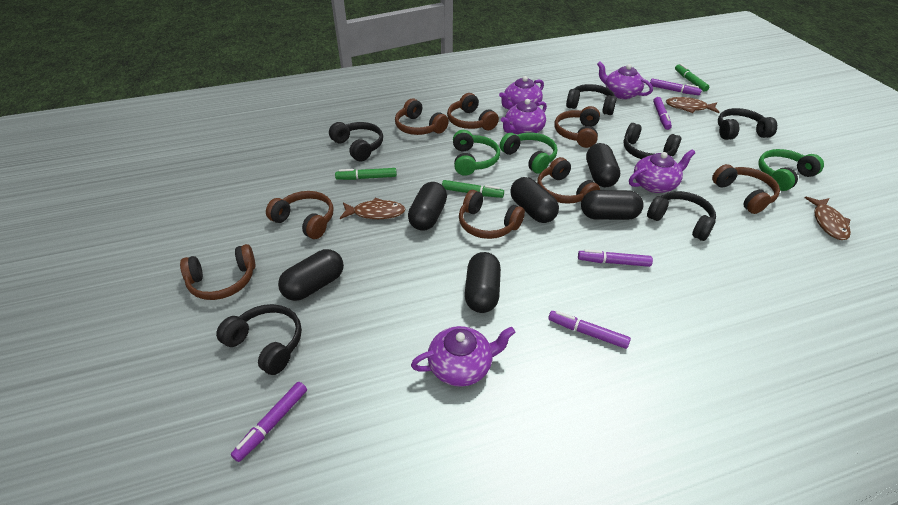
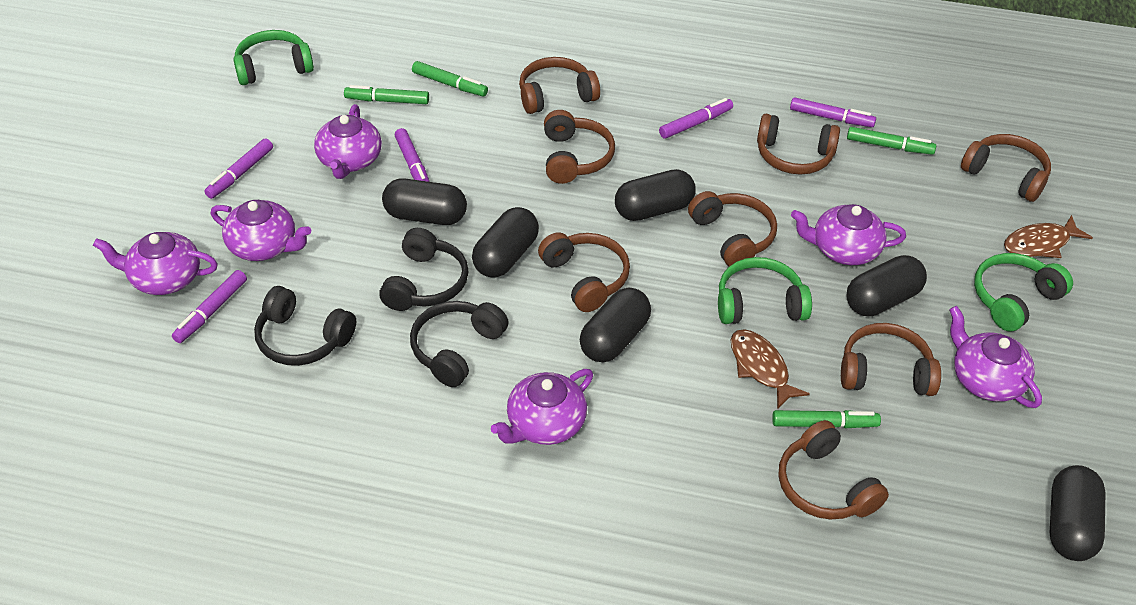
black headphones: 6 -> 3
brown fish: 3 -> 2
green marker: 3 -> 4
purple teapot: 5 -> 6

